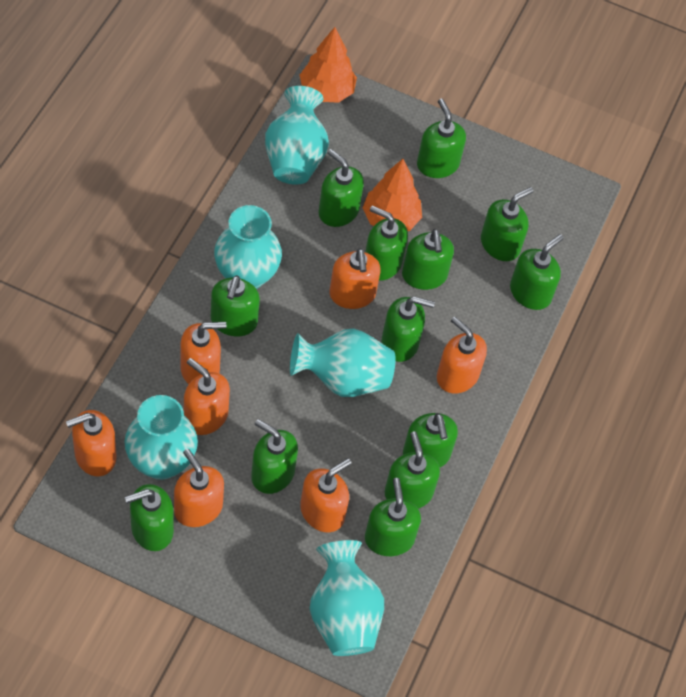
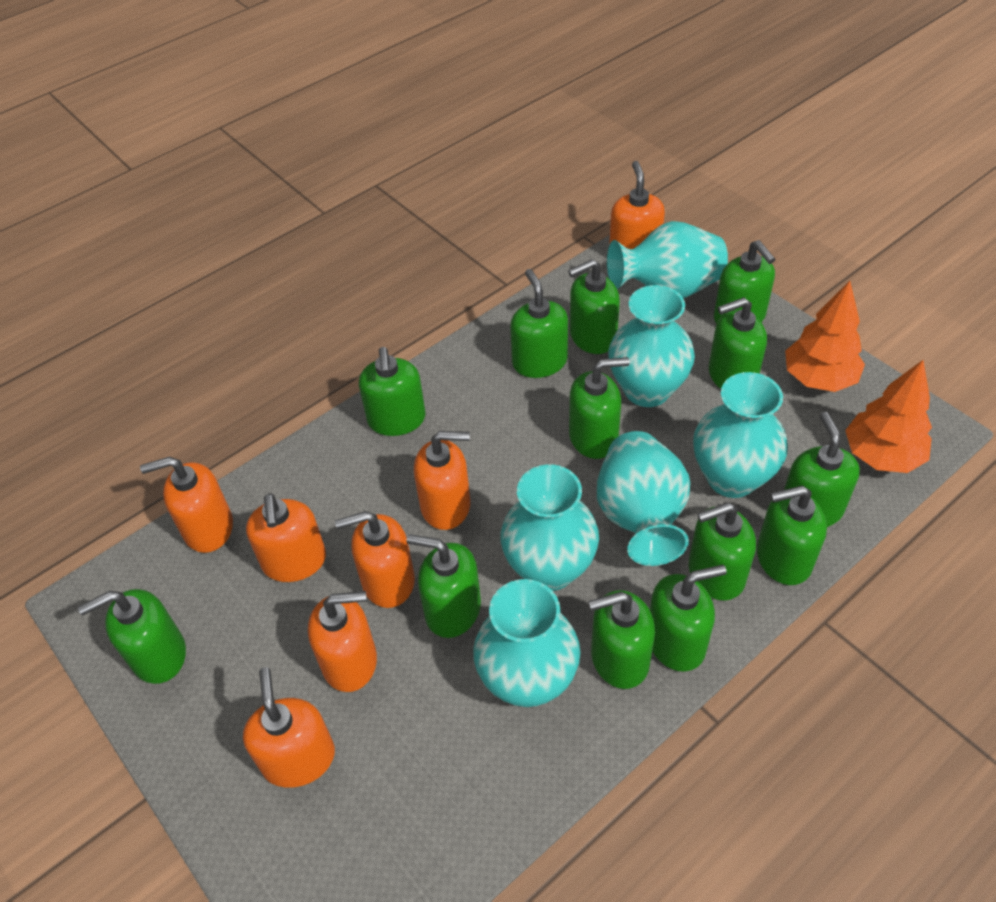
turquoise vase: 5 -> 6

